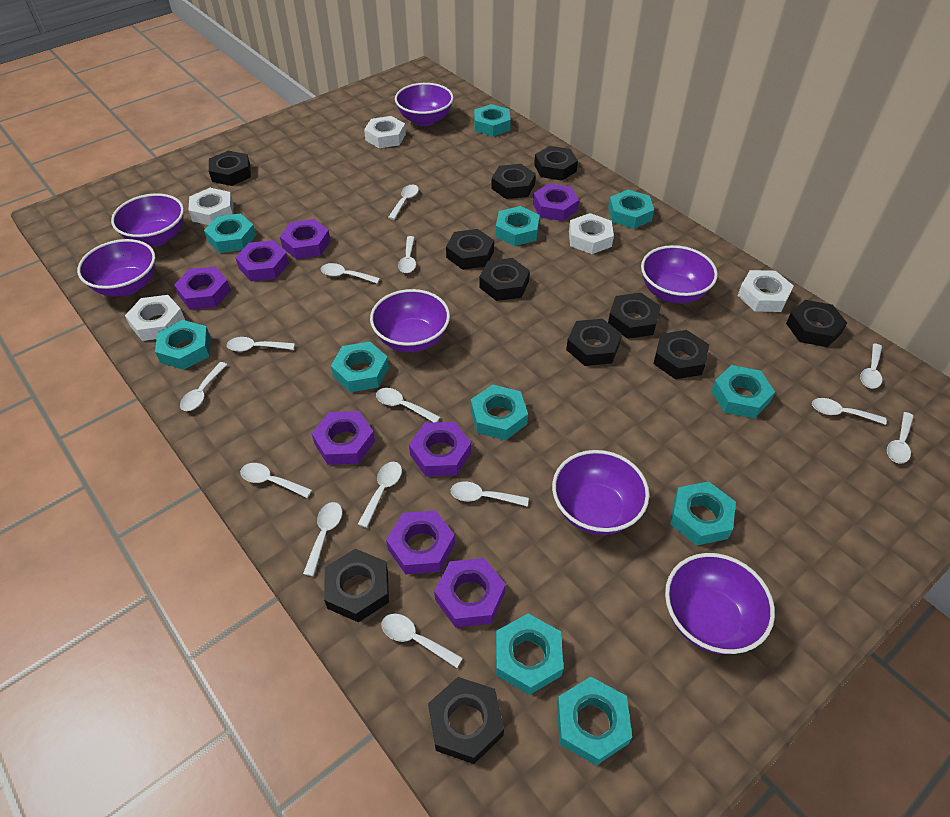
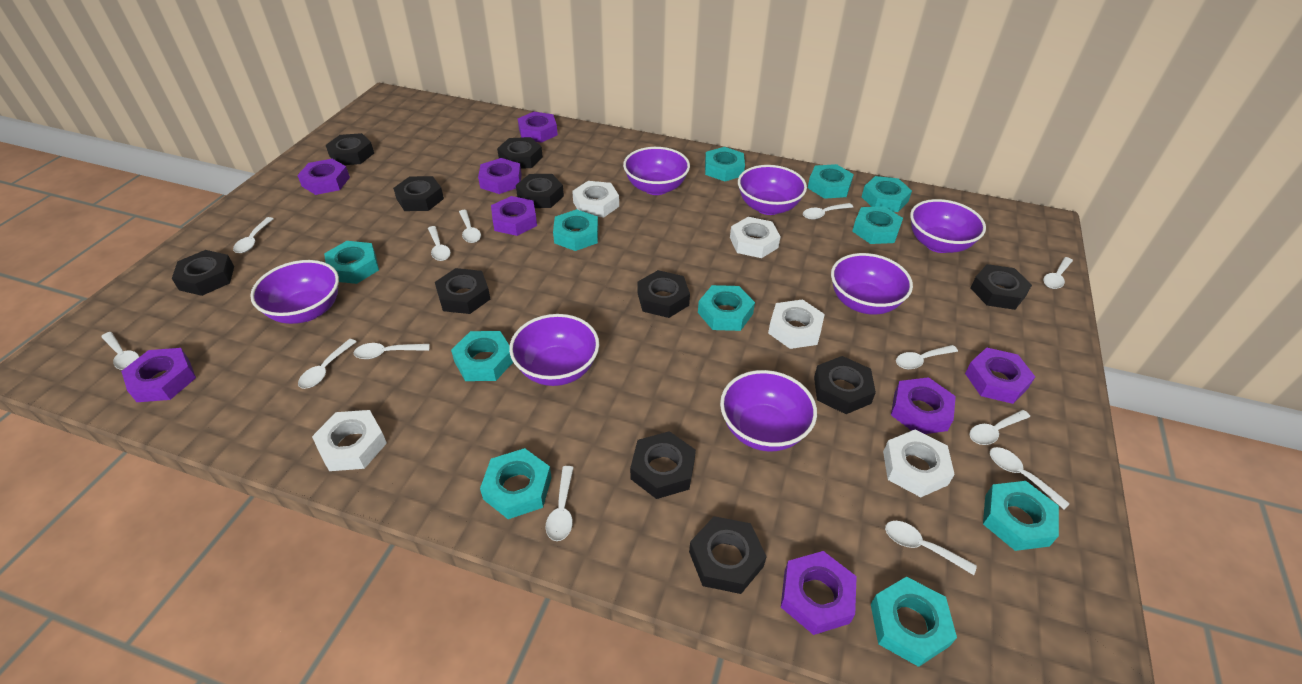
white spoon: 14 -> 13

